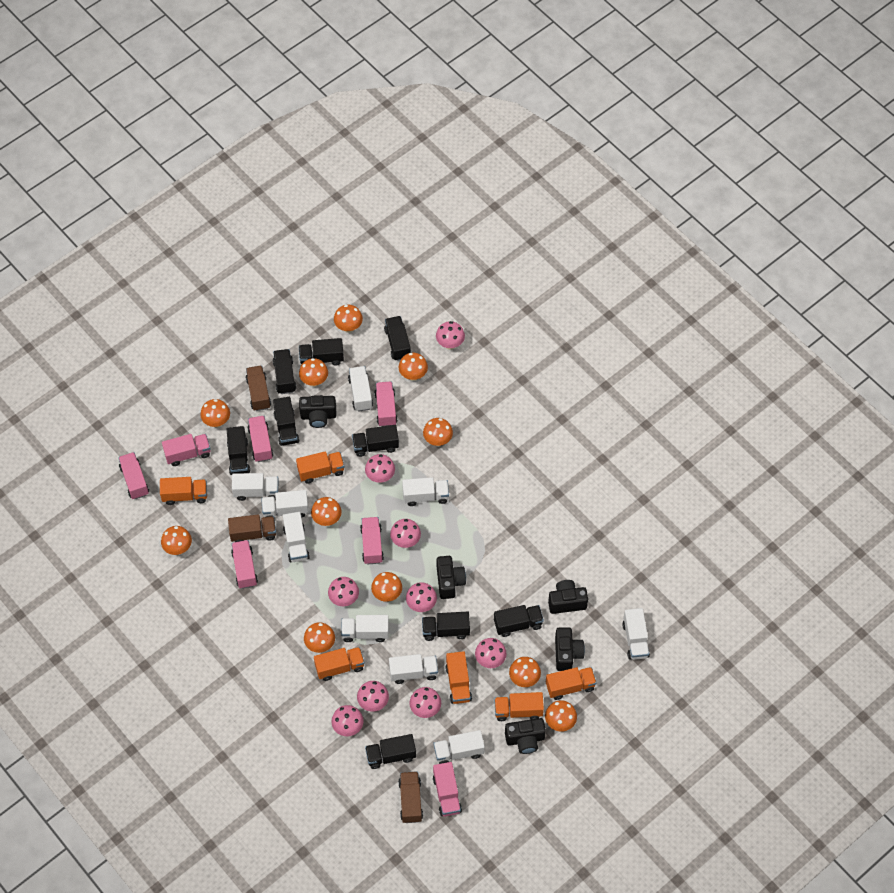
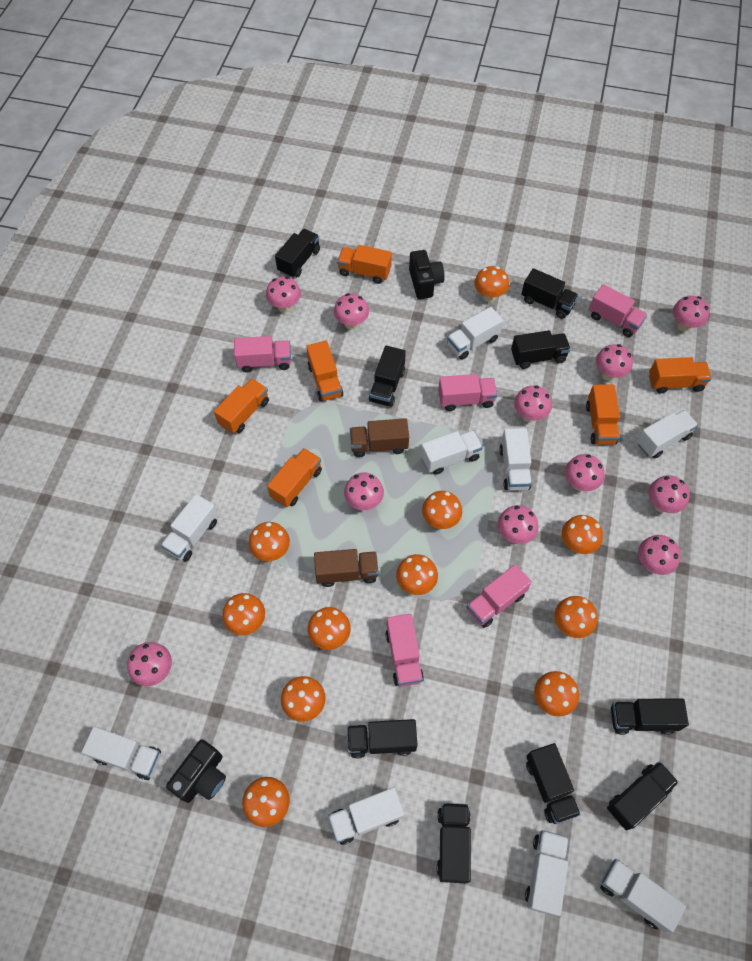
black camera: 5 -> 2
brown truck: 3 -> 2
pink mushroom: 9 -> 11
pink truck: 7 -> 5

